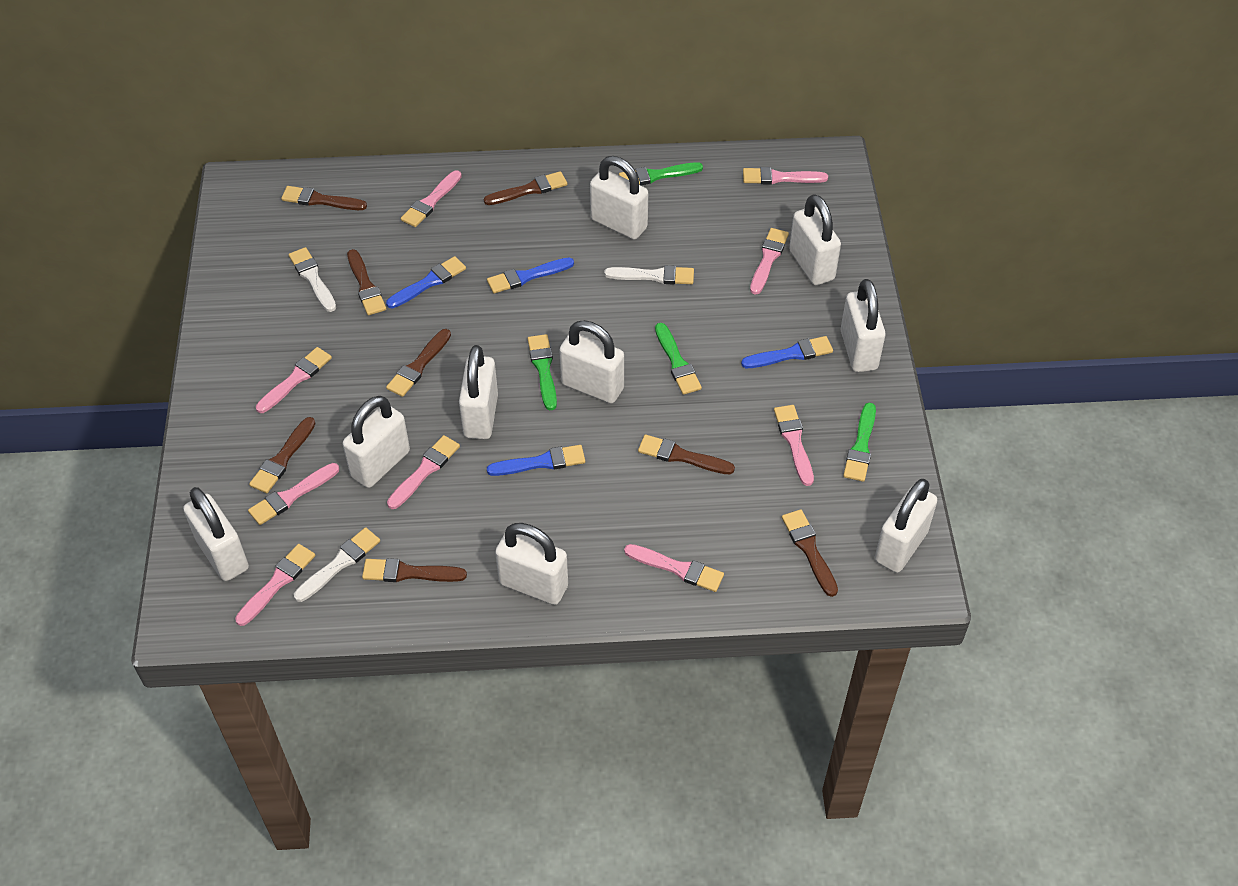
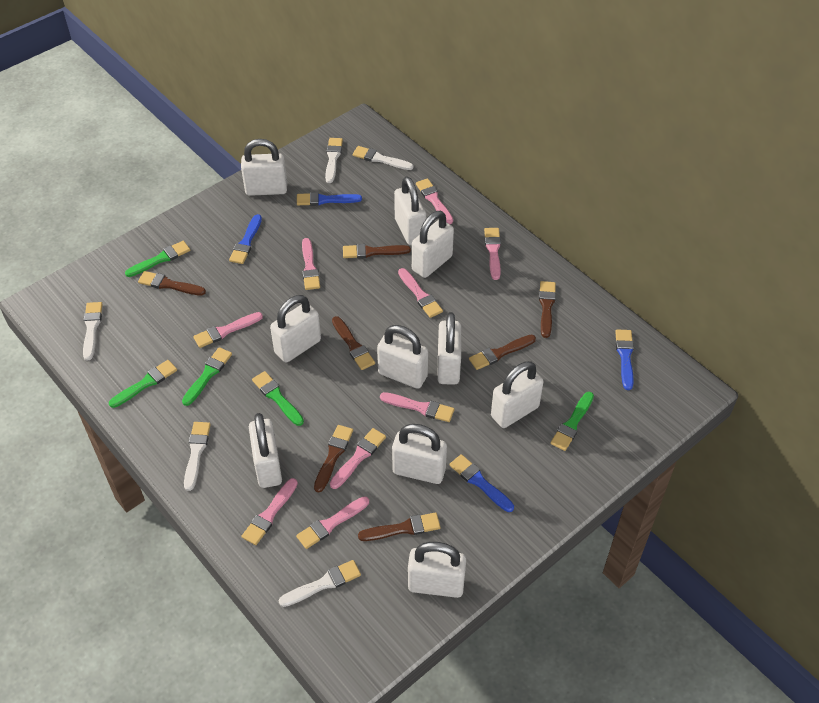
brown brush: 8 -> 7
green brush: 4 -> 5
white brush: 3 -> 5
white padlock: 9 -> 10

